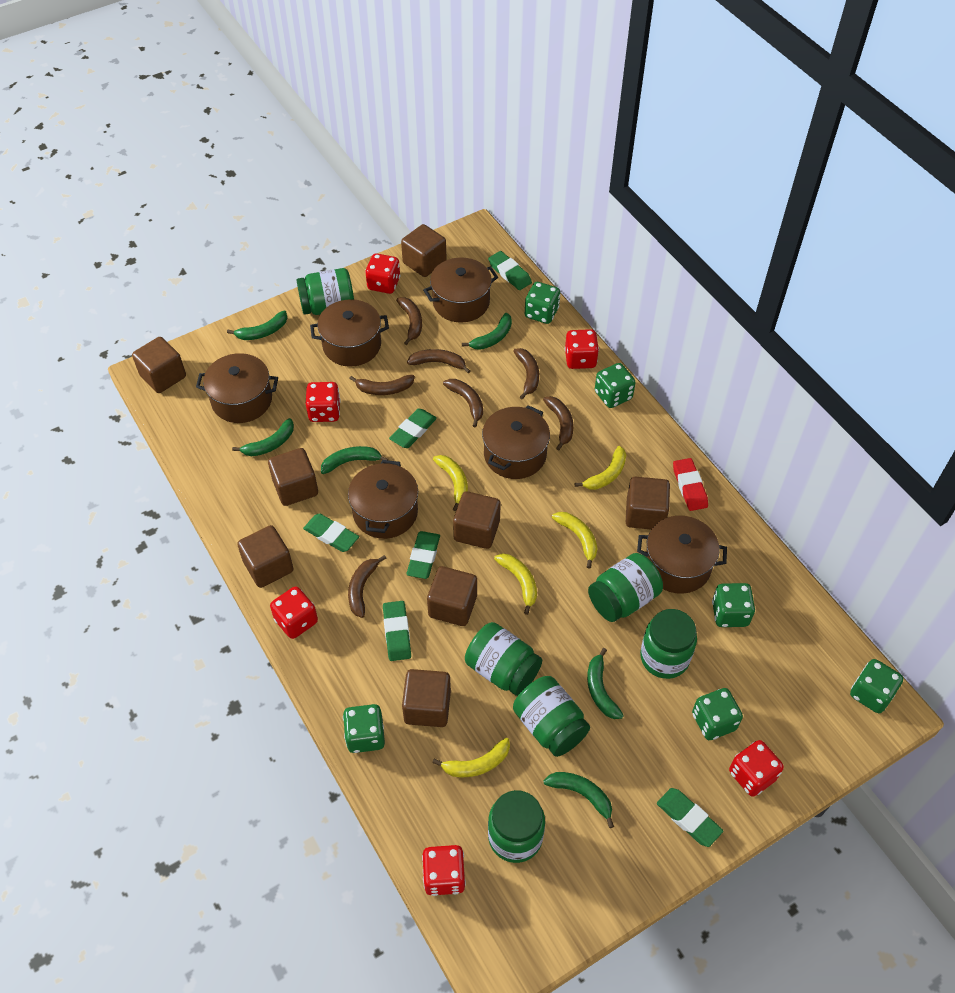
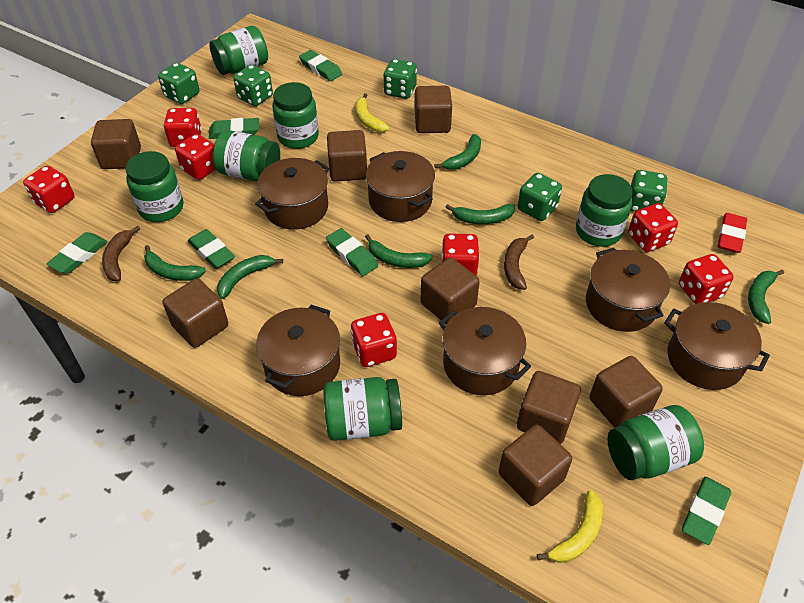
brown banana: 7 -> 2
green dice: 6 -> 5
green jar: 6 -> 7
red dice: 6 -> 7
yellow banana: 5 -> 2

